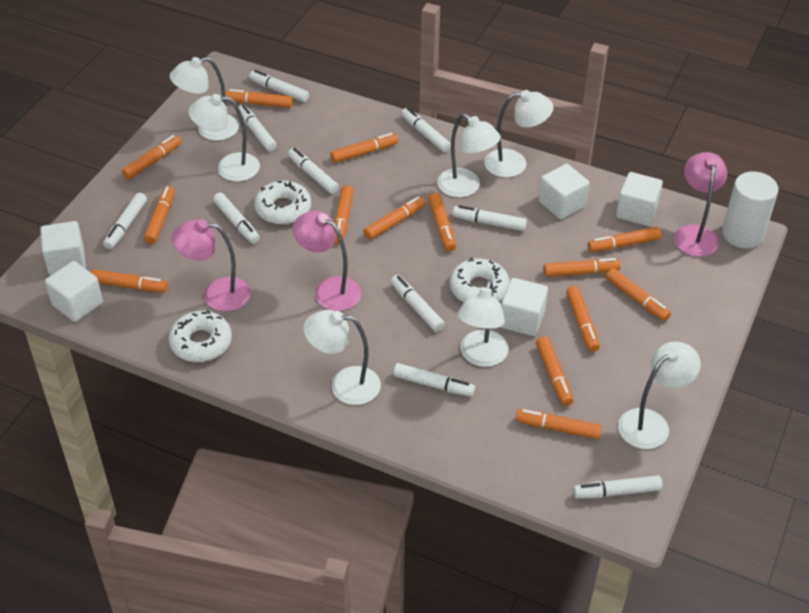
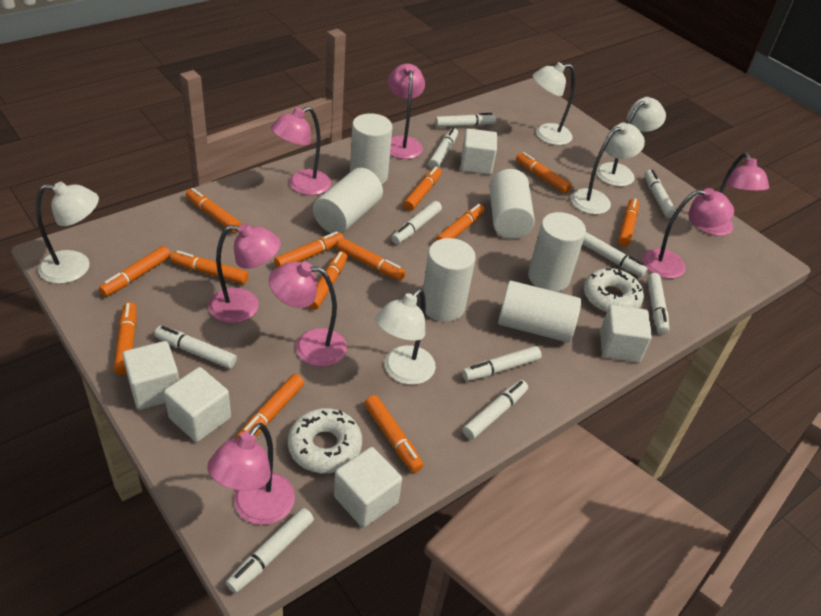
orange marker: 14 -> 13
pink lamp: 3 -> 7
white cylinder: 1 -> 6
white donut: 3 -> 2
white lamp: 7 -> 5

